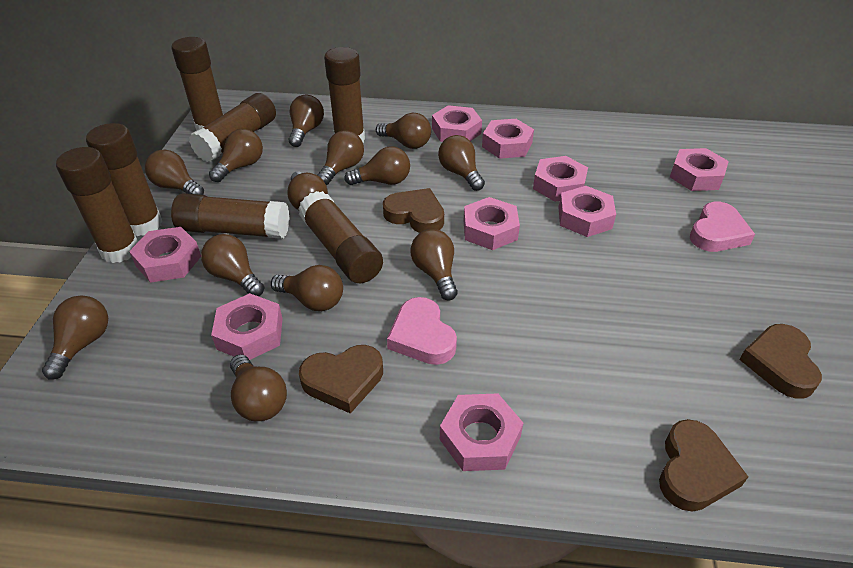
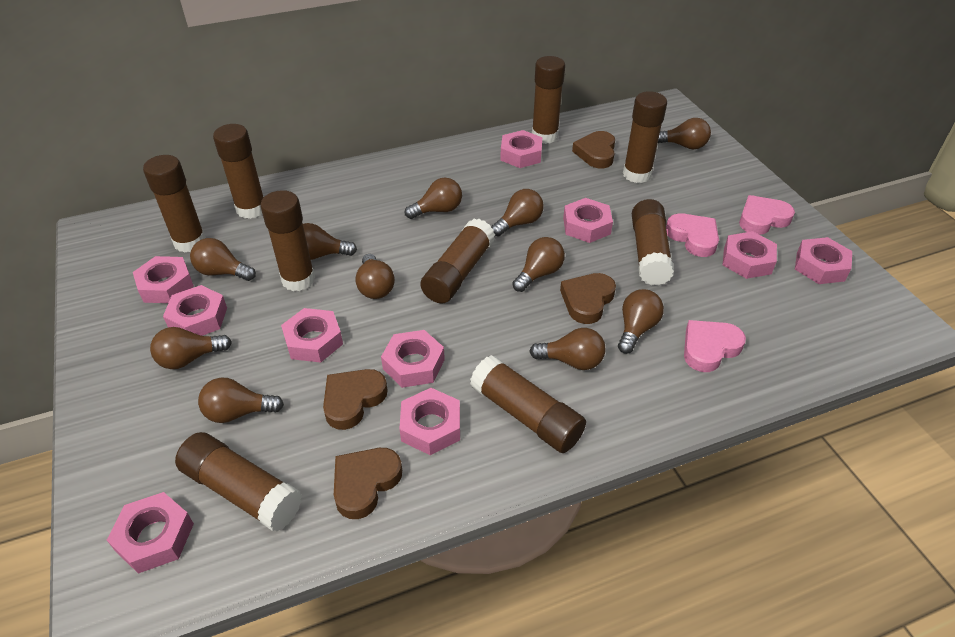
brown glue stick: 7 -> 9
brown light bulb: 13 -> 11
pink heart: 2 -> 3
pink nut: 9 -> 10

